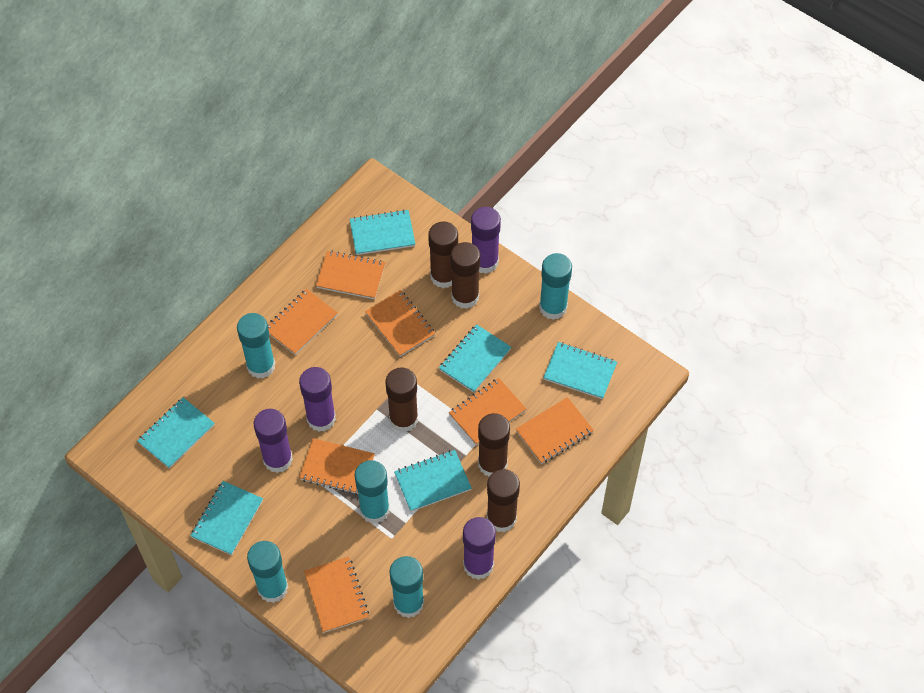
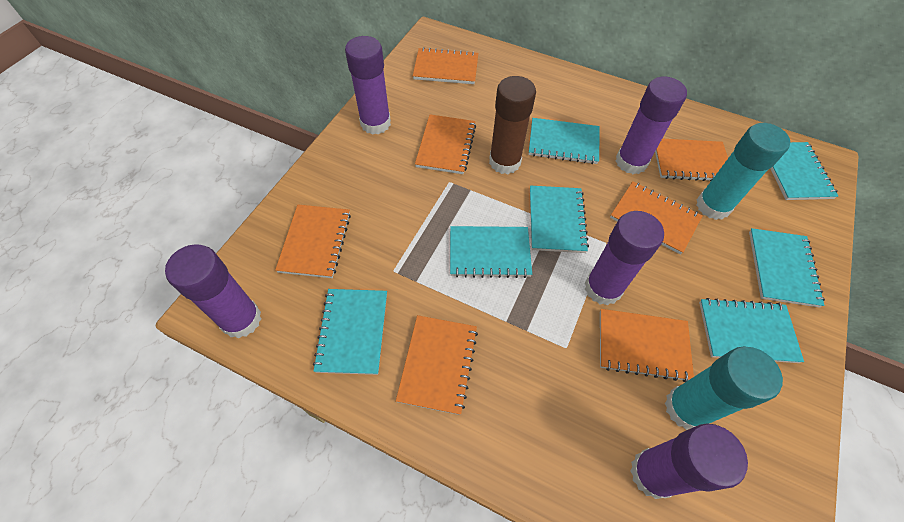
brown glue stick: 5 -> 1
purple glue stick: 4 -> 5
turquoise glue stick: 5 -> 2
turquoise notebook: 6 -> 7

